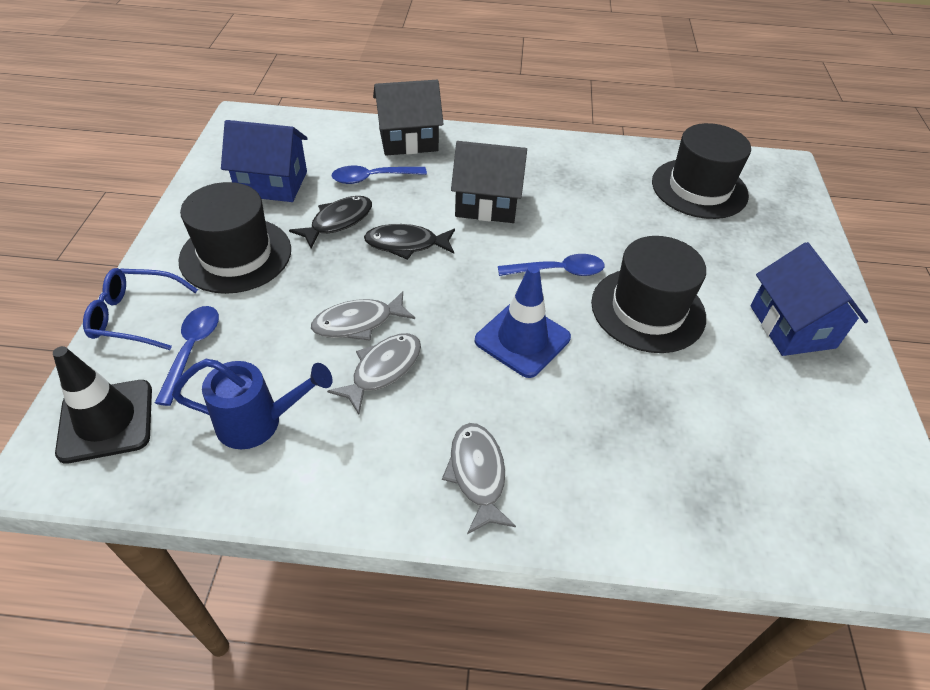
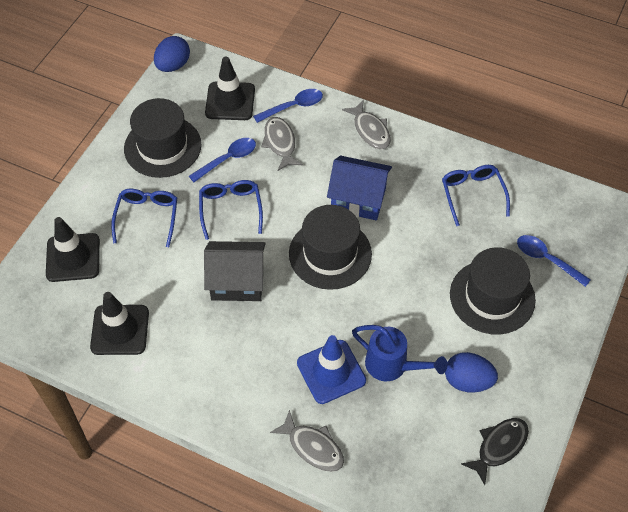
black fish: 2 -> 1
black house: 2 -> 1
black traffic cone: 1 -> 3
blue egg: 0 -> 2
blue glasses: 1 -> 3
blue house: 2 -> 1

